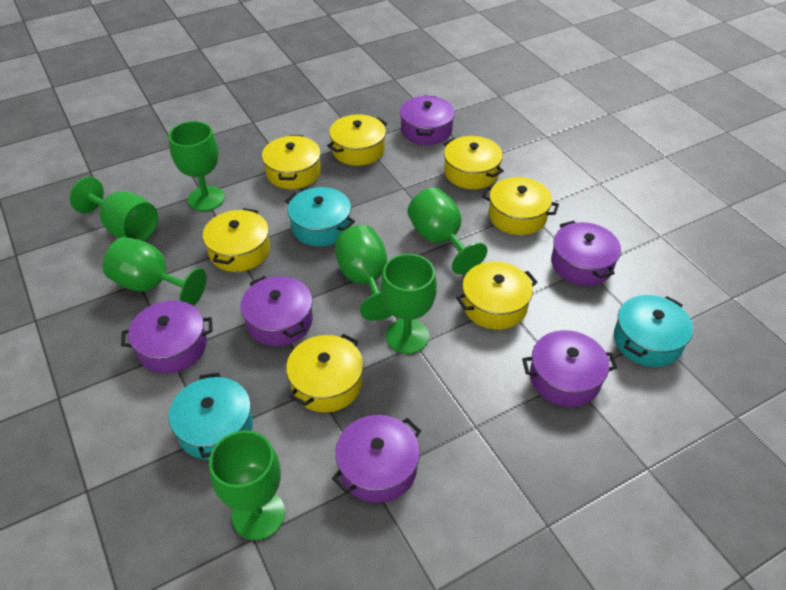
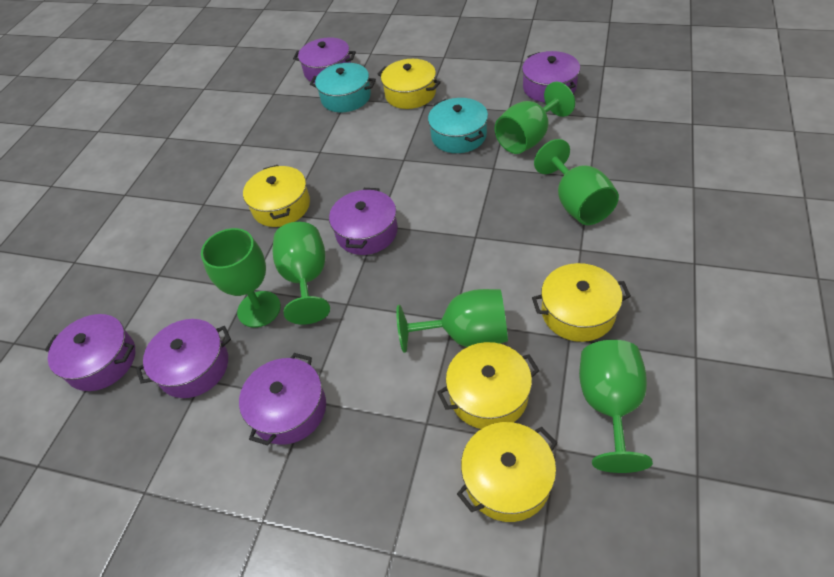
green goblet: 7 -> 6
turquoise pot: 3 -> 2
yellow pot: 7 -> 5

